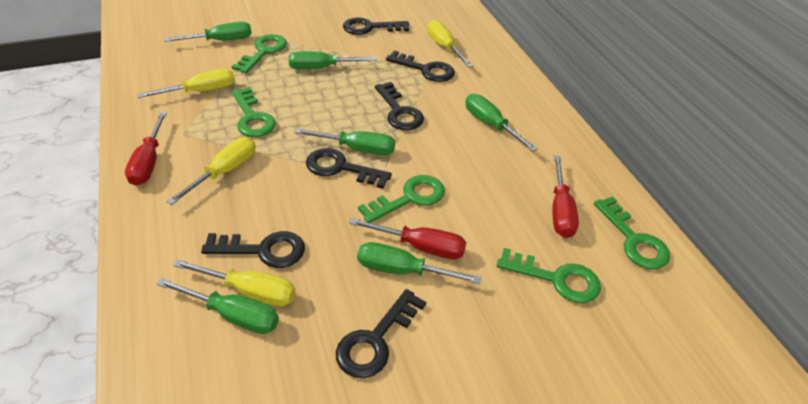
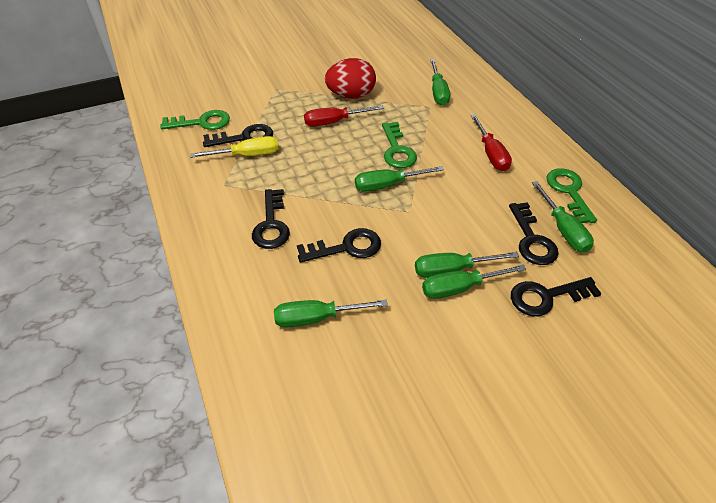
black key: 6 -> 5
green key: 5 -> 3
red egg: 0 -> 1
red screwdriver: 3 -> 2
yellow screwdriver: 4 -> 1

